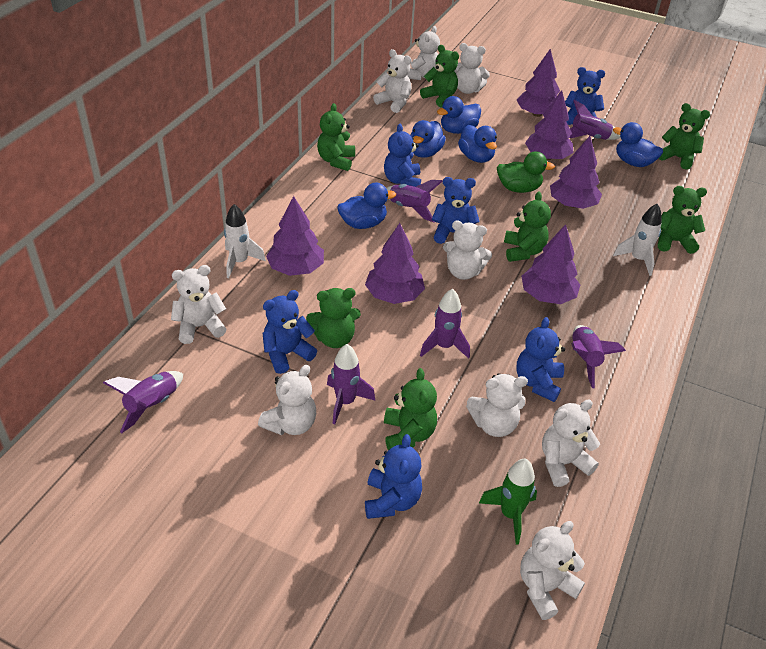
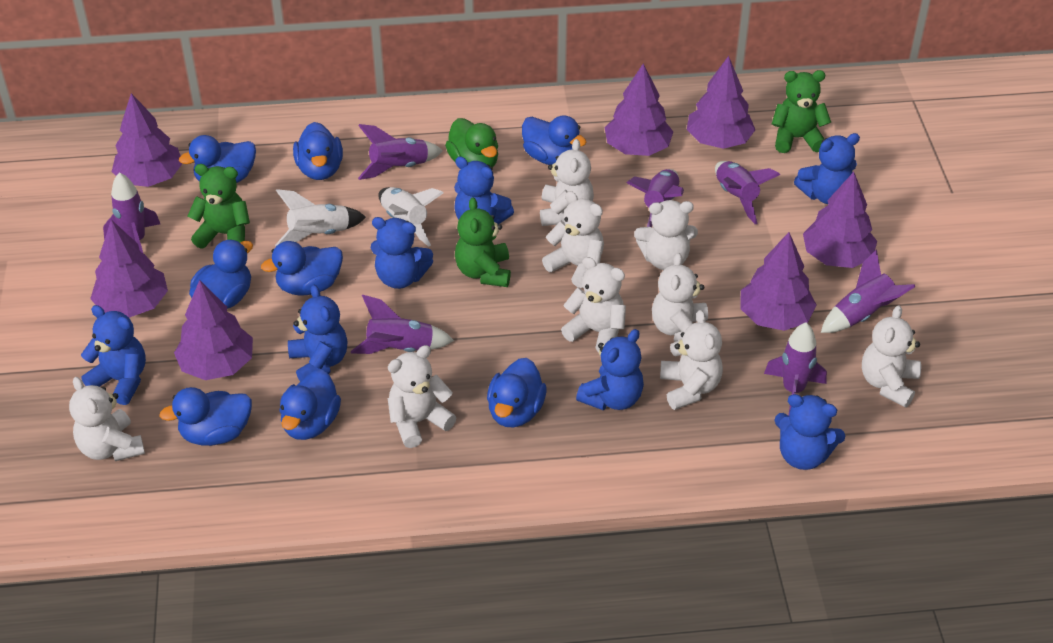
blue duck: 5 -> 8
blue teddy bear: 6 -> 7
green rocket: 1 -> 0
green teddy bear: 7 -> 3
purple rocket: 6 -> 7
purple tree: 6 -> 7

